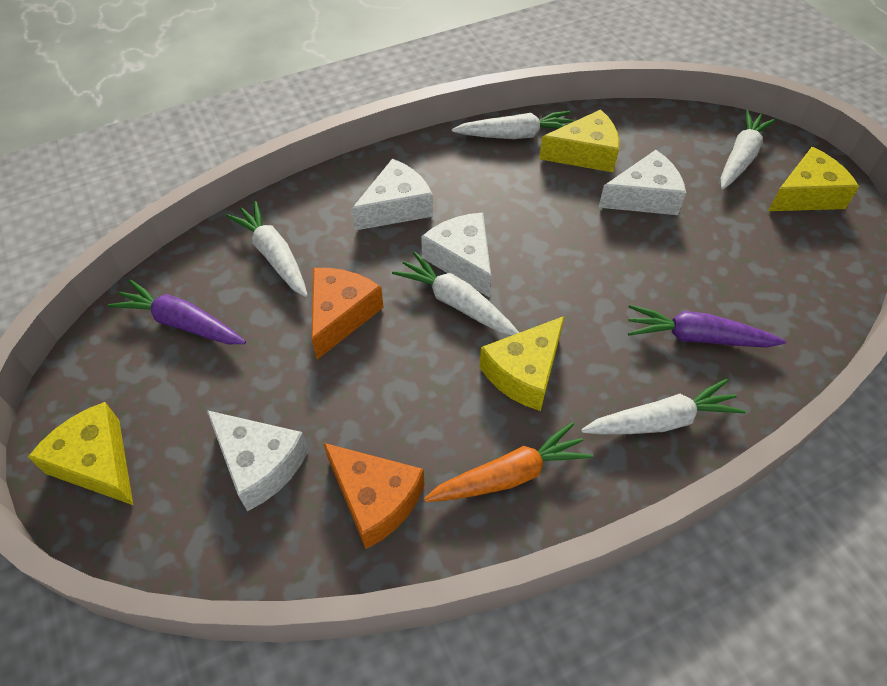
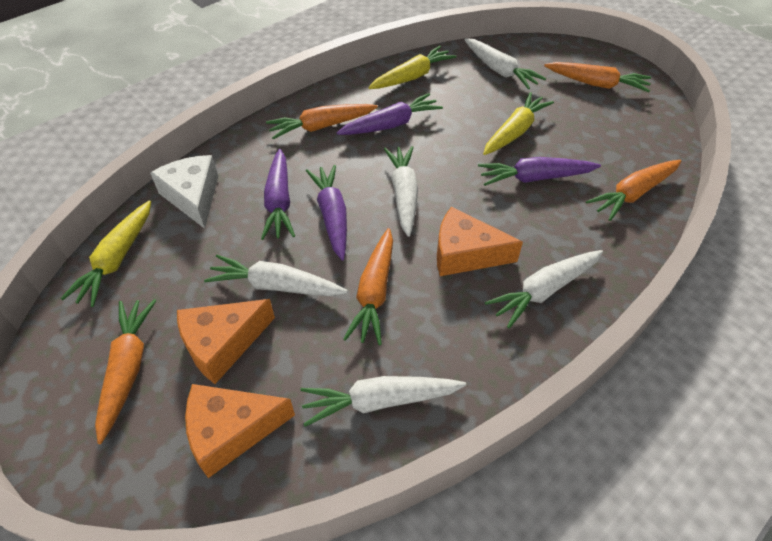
orange carrot: 1 -> 5
orange cheese: 2 -> 3
purple carrot: 2 -> 4
white cheese: 4 -> 1
yellow carrot: 0 -> 3
yellow cheese: 4 -> 0

